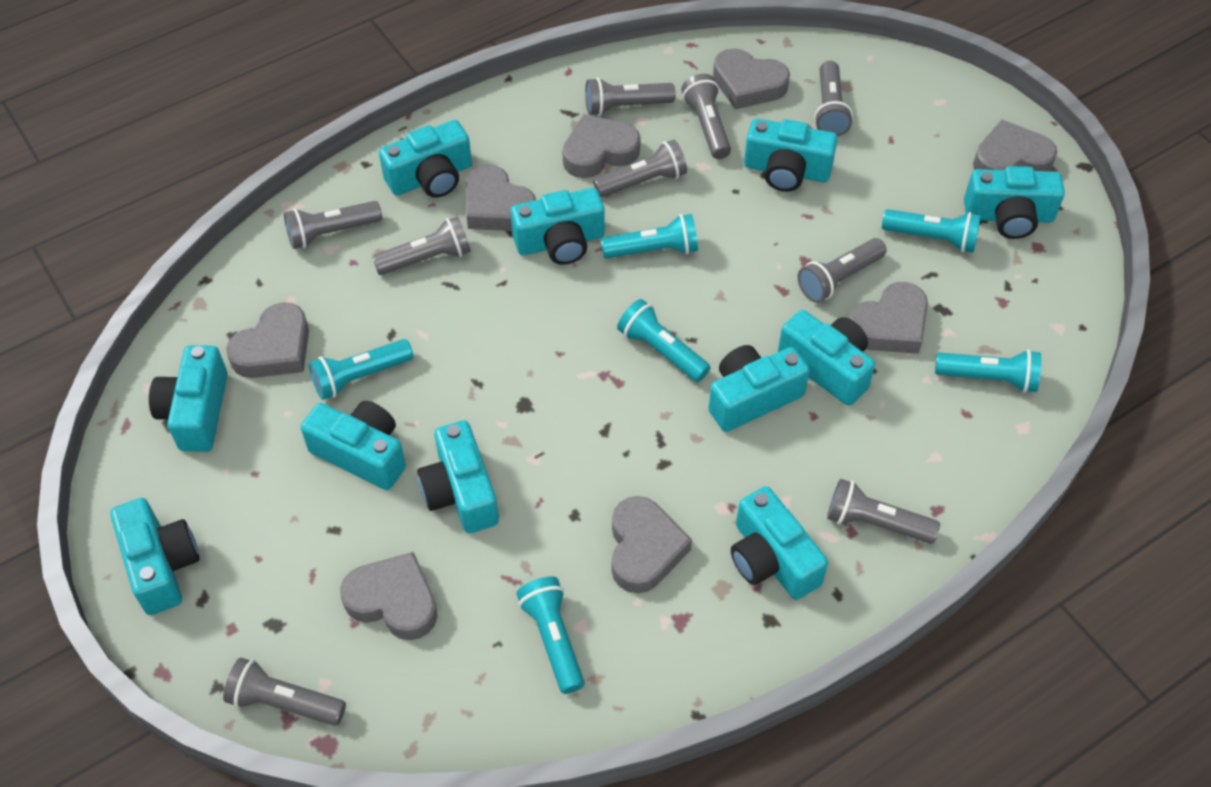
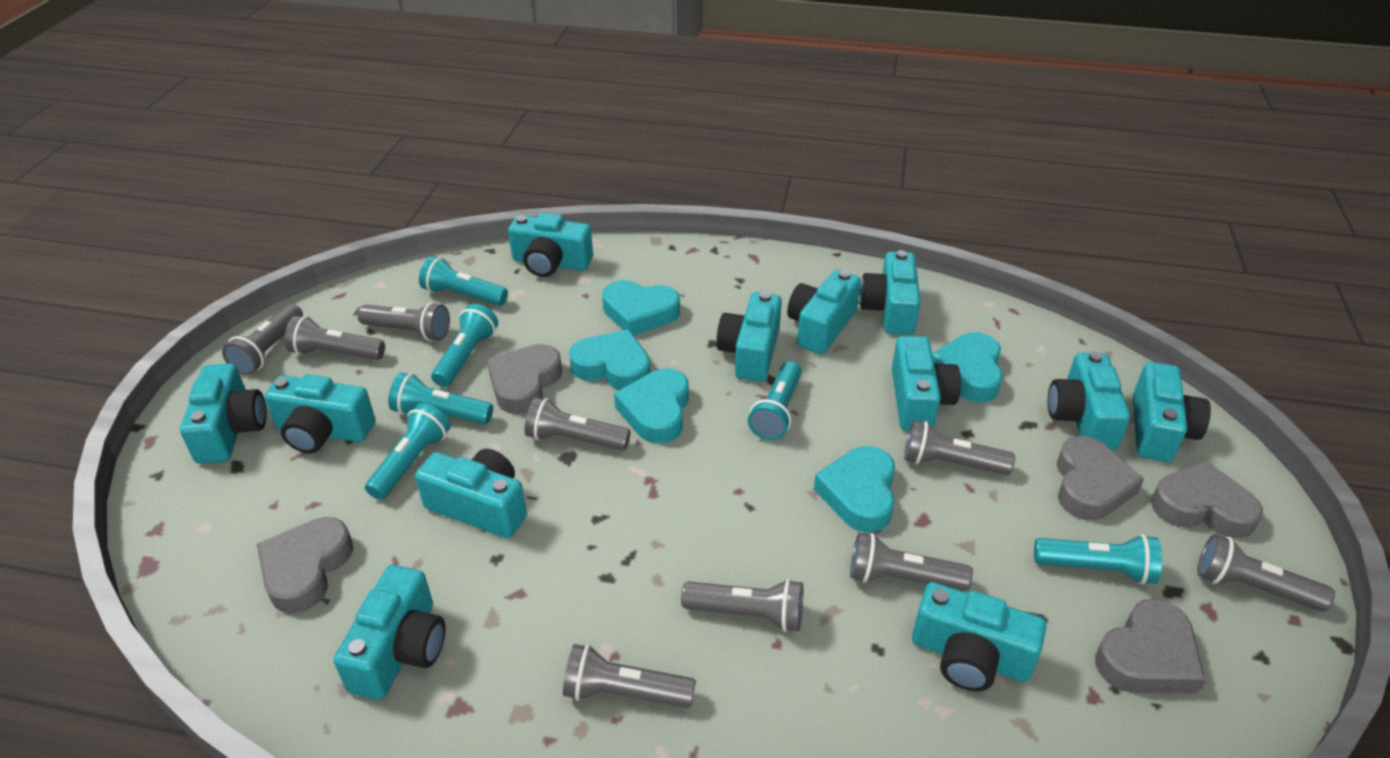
grey heart: 8 -> 5
turquoise camera: 11 -> 12
turquoise heart: 0 -> 5

